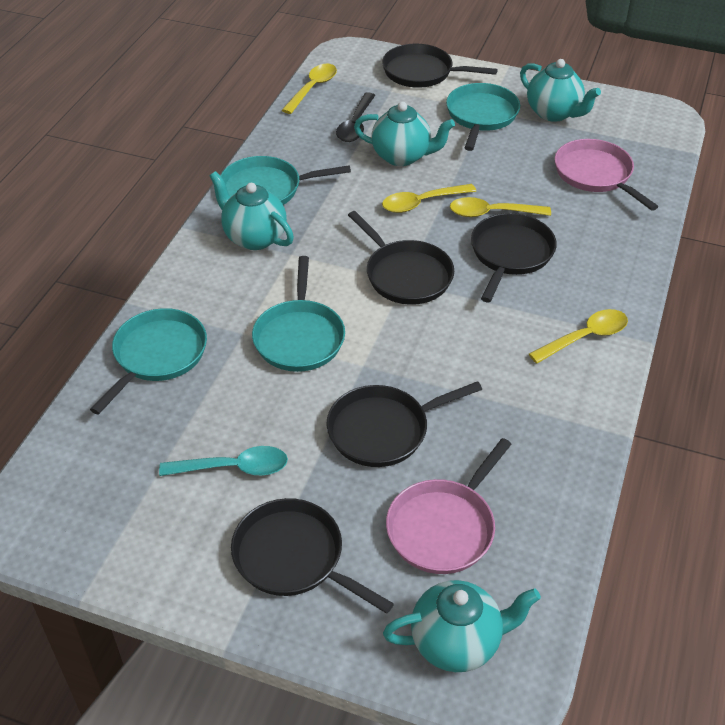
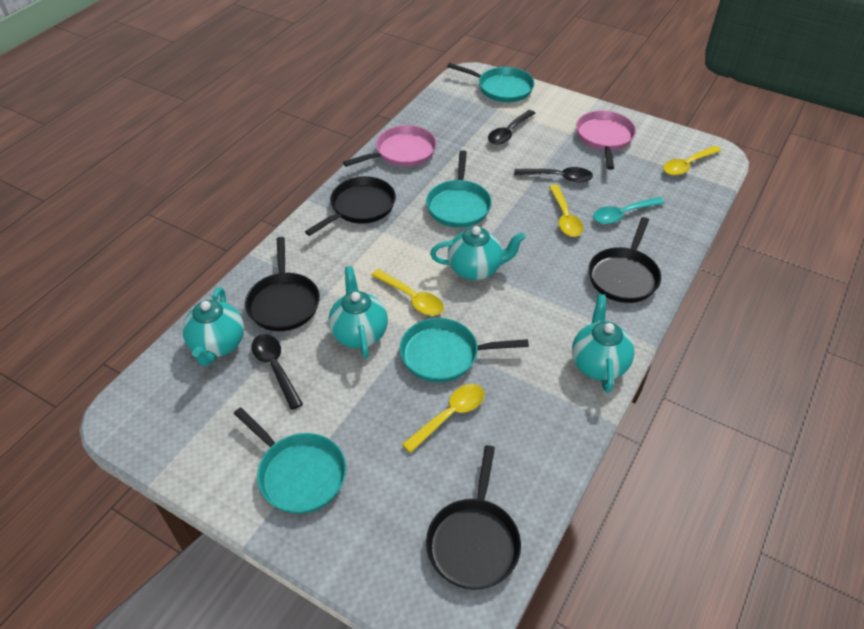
black pan: 5 -> 4
black spoon: 1 -> 3

